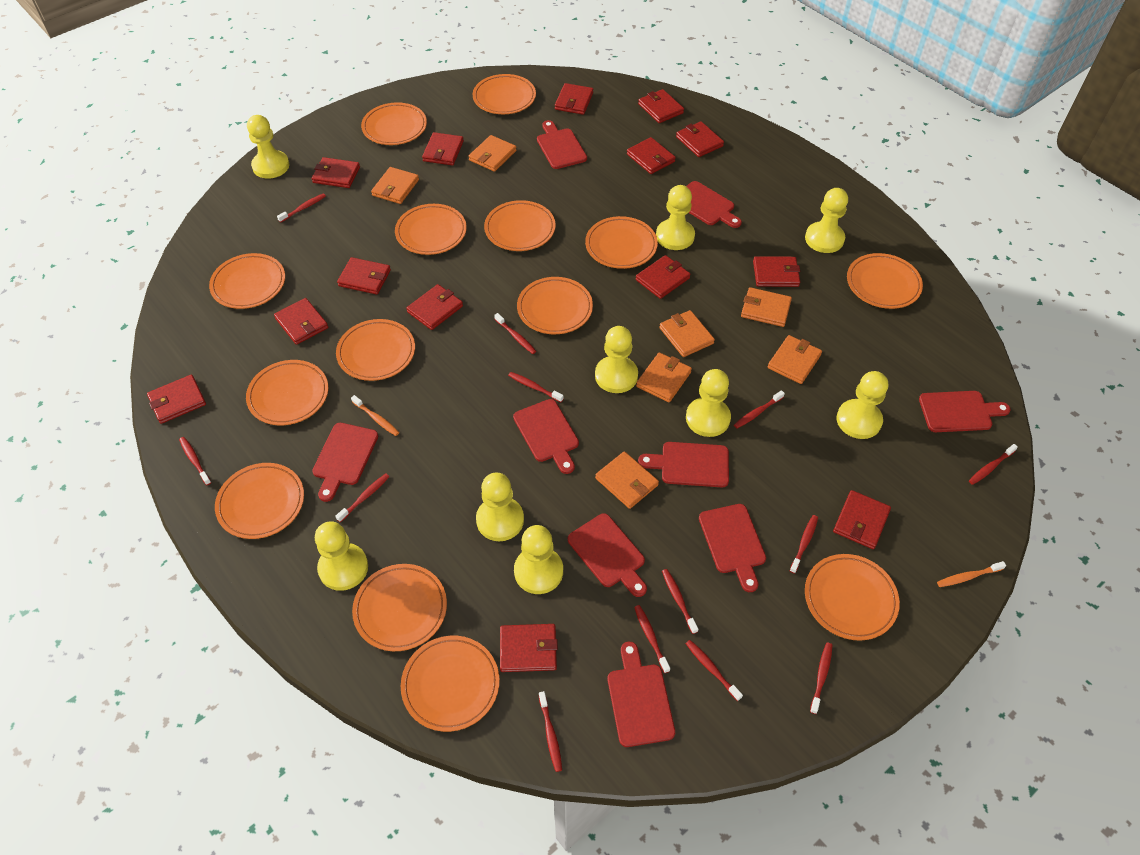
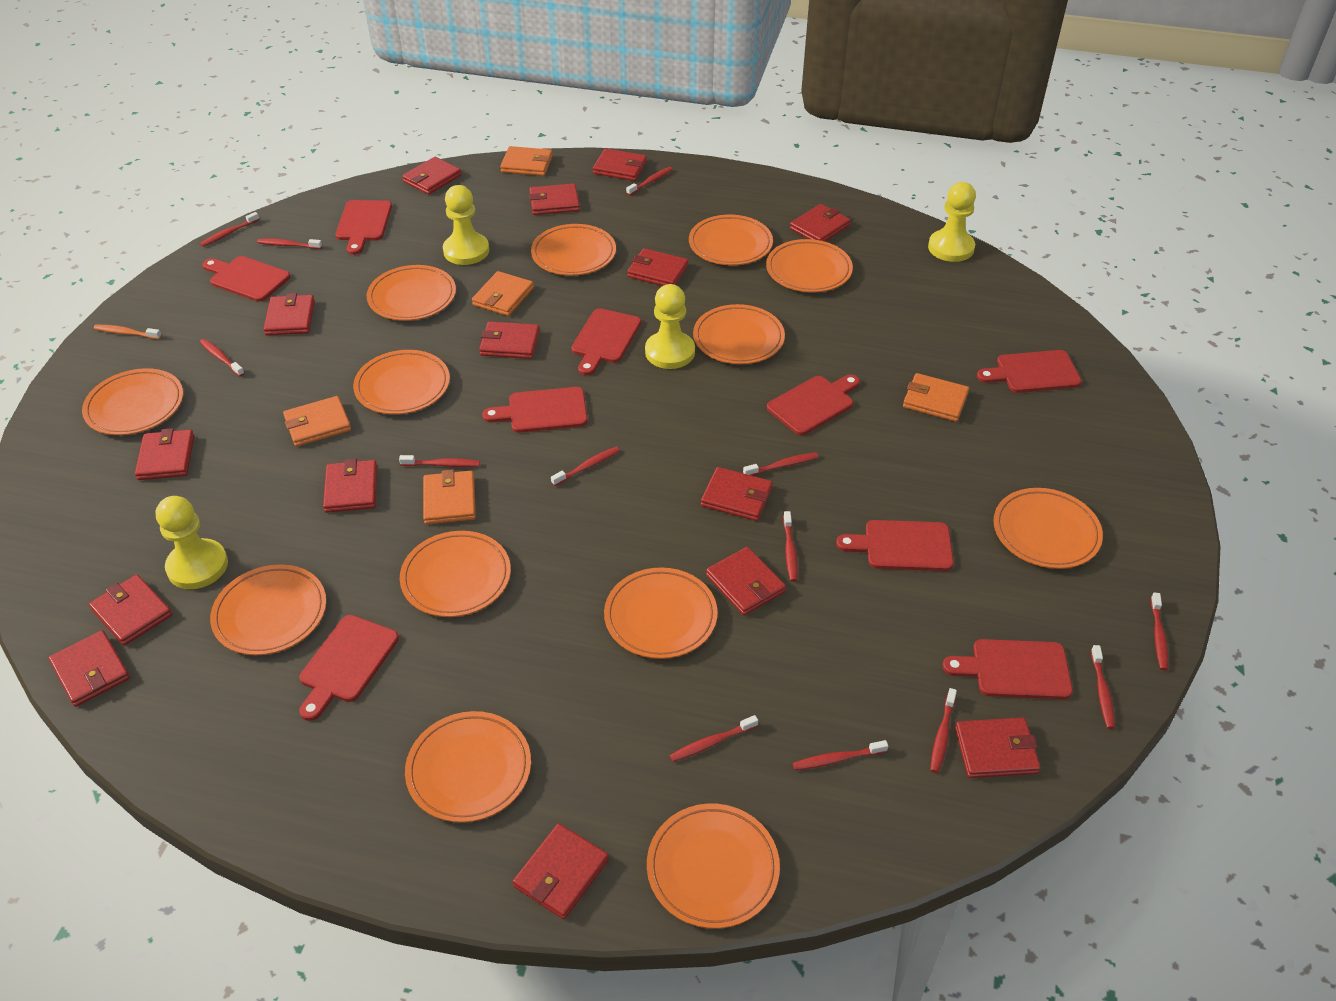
orange plate: 14 -> 13
orange toothbrush: 2 -> 1
orange wallet: 7 -> 5
red wallet: 14 -> 15
yellow pawn: 9 -> 4

